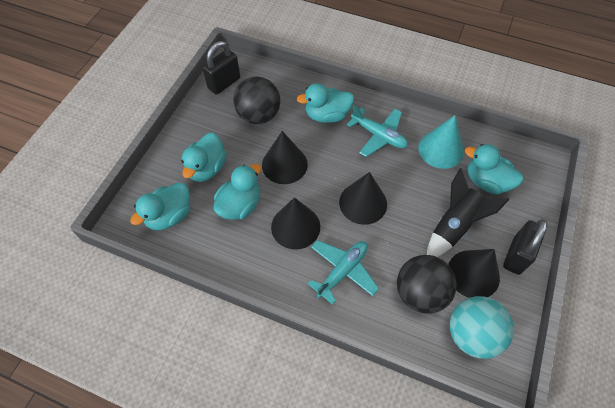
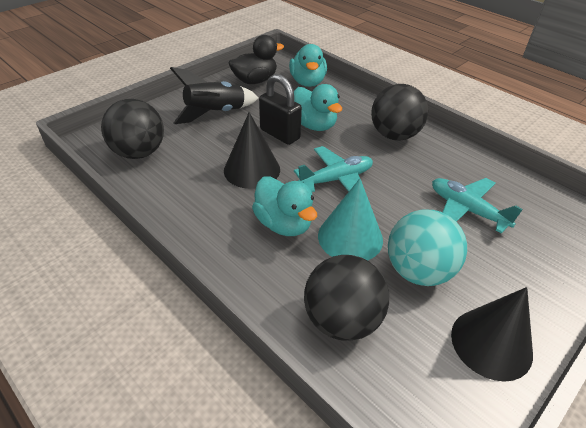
black ball: 2 -> 3
black cone: 4 -> 2
black duck: 0 -> 1
black padlock: 2 -> 1
turquoise duck: 5 -> 3

